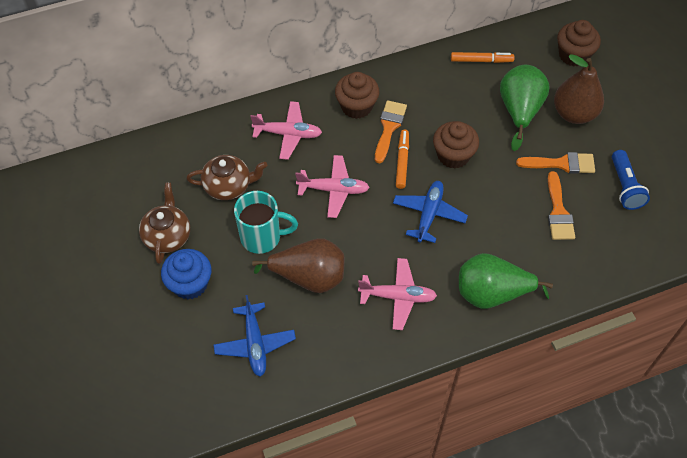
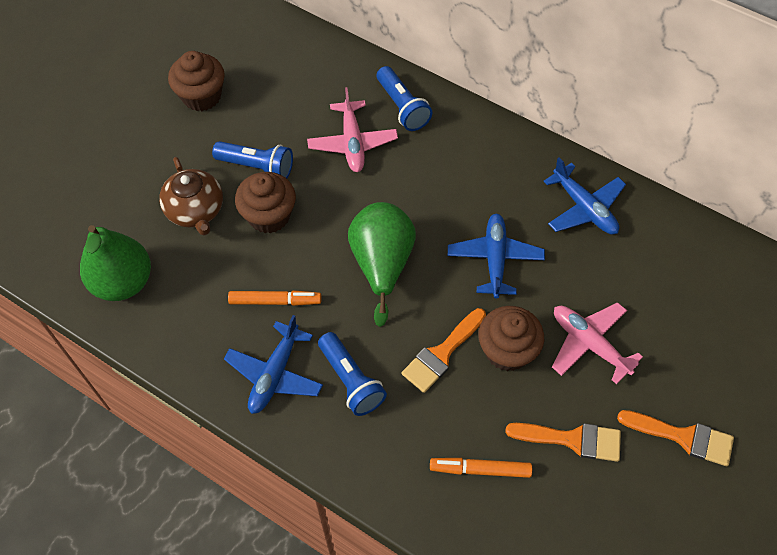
blue cupcake: 1 -> 0
blue flashlight: 1 -> 3
blue plane: 2 -> 3
brown pear: 2 -> 0
brown teapot: 2 -> 1
pink plane: 3 -> 2
turquoise mug: 1 -> 0

